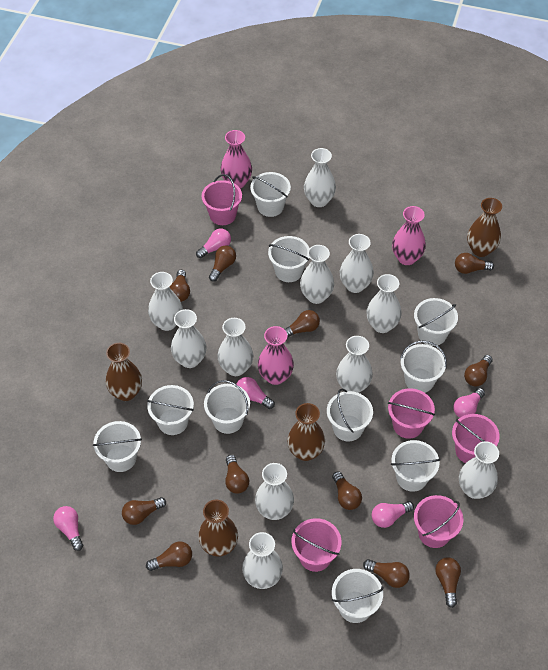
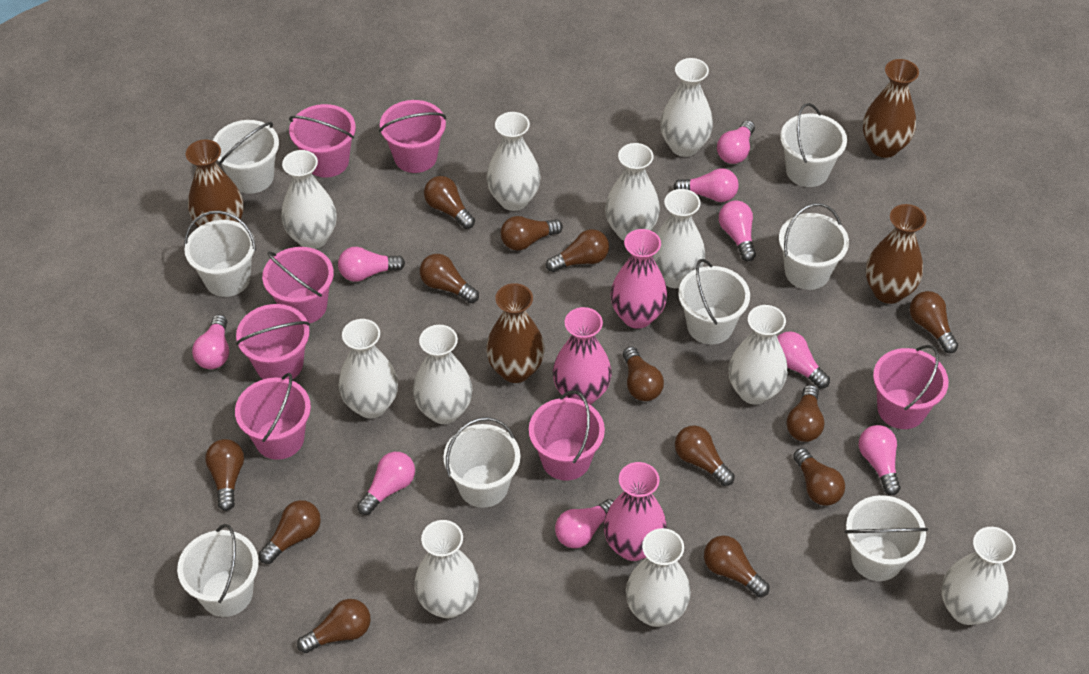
brown light bulb: 11 -> 13
pink bucket: 5 -> 7
pink light bulb: 5 -> 9
white bucket: 10 -> 8

